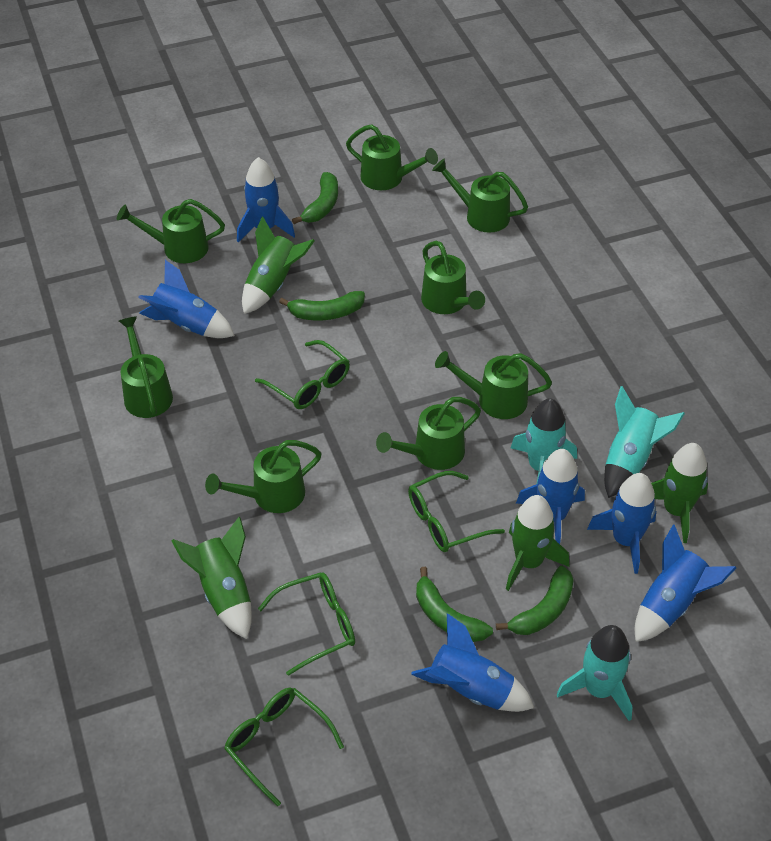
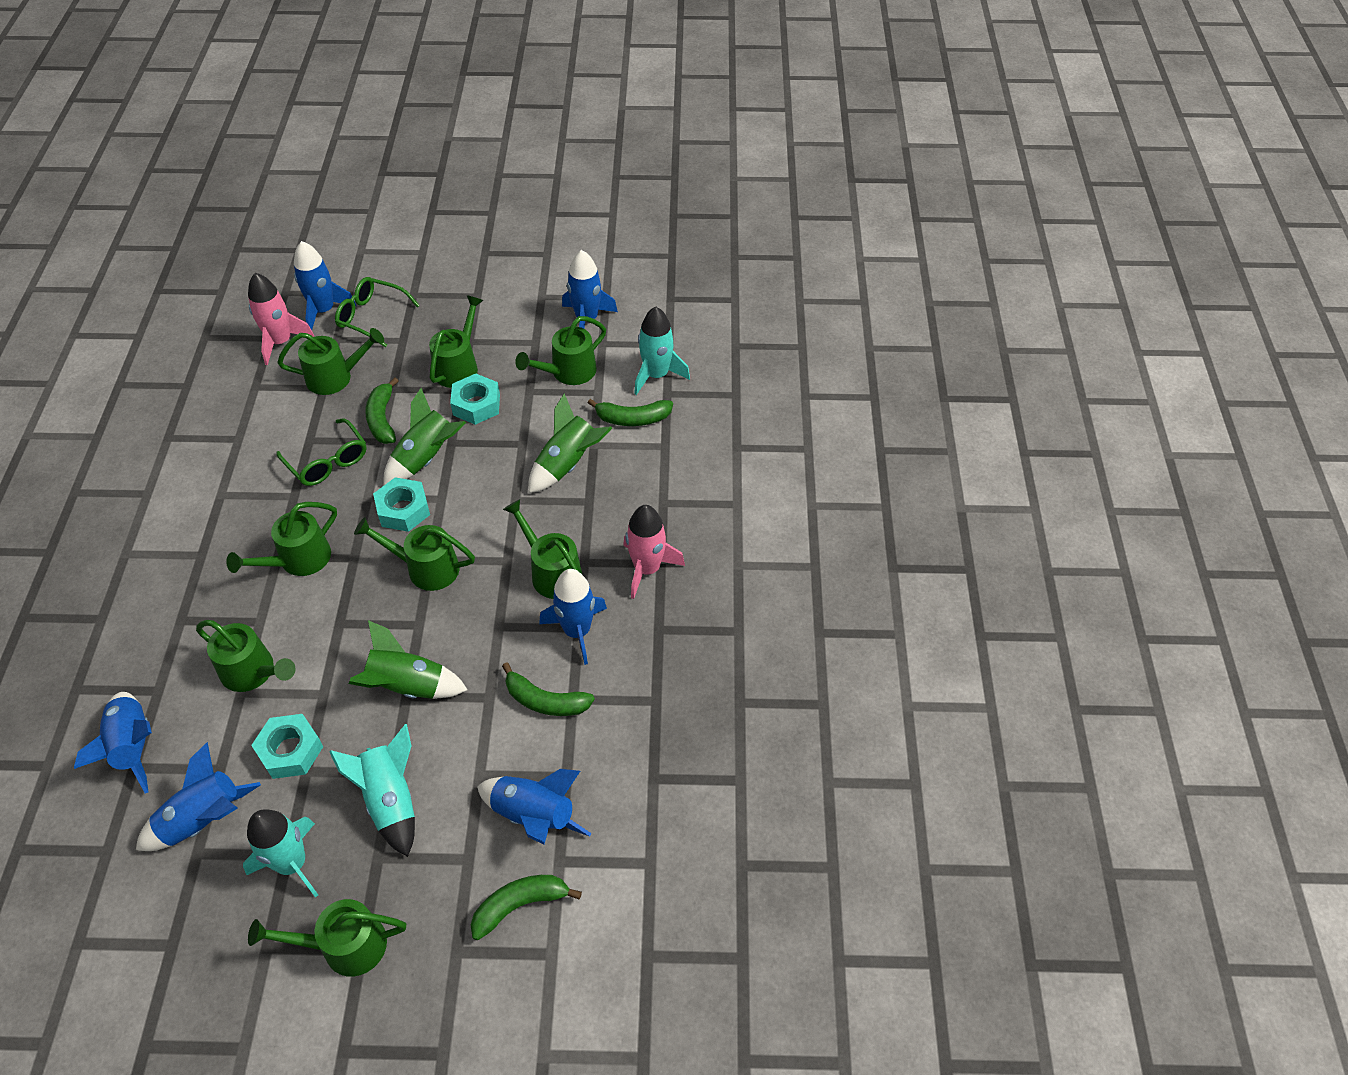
green glasses: 4 -> 2
green rocket: 4 -> 3
pink rocket: 0 -> 2
turquoise nut: 0 -> 3

